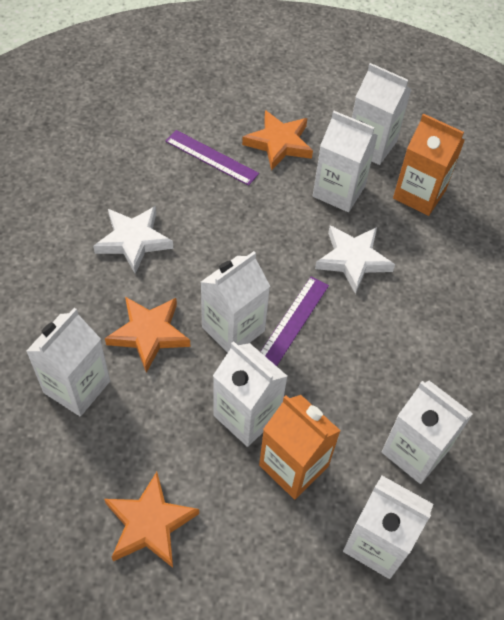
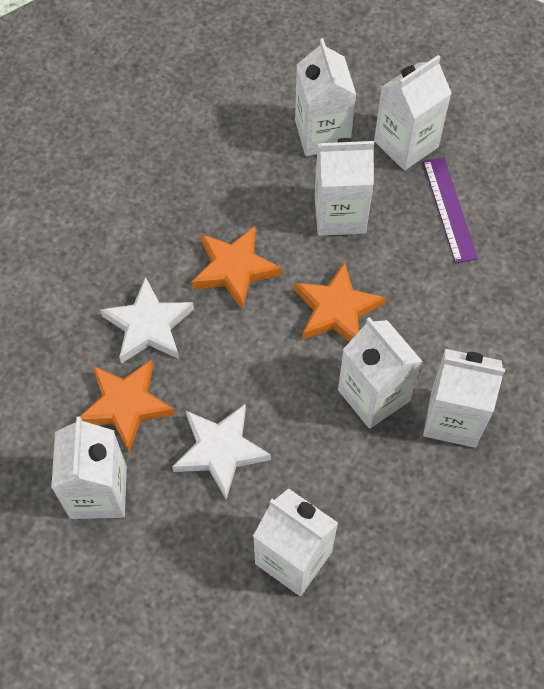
orange carton: 2 -> 0
purple ruler: 2 -> 1

